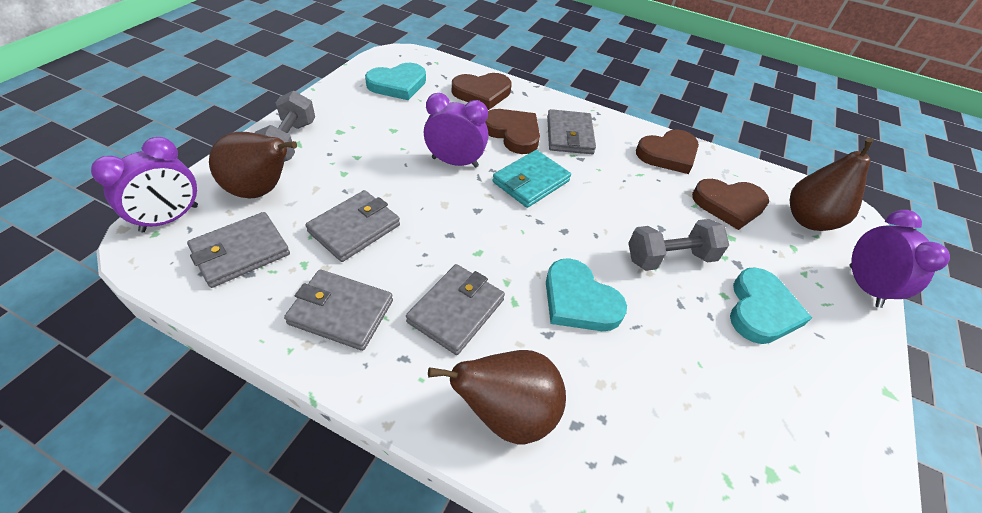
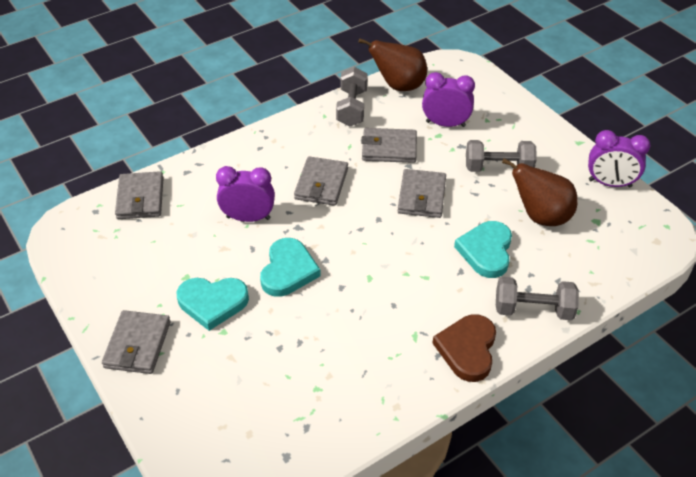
brown heart: 4 -> 1
brown pear: 3 -> 2
grey dumbbell: 2 -> 3
turquoise wallet: 1 -> 0

